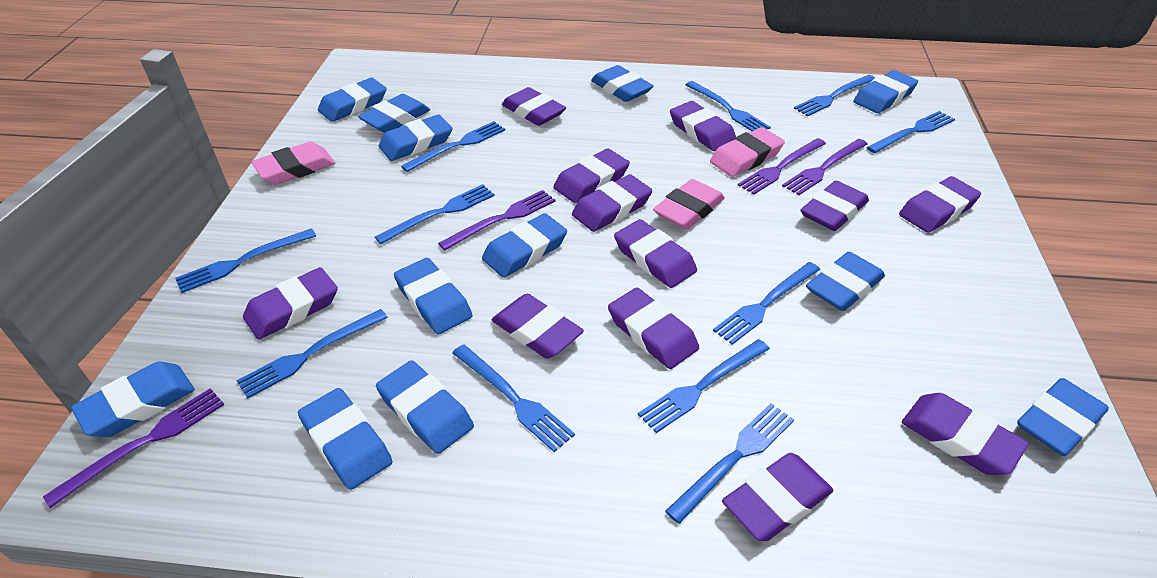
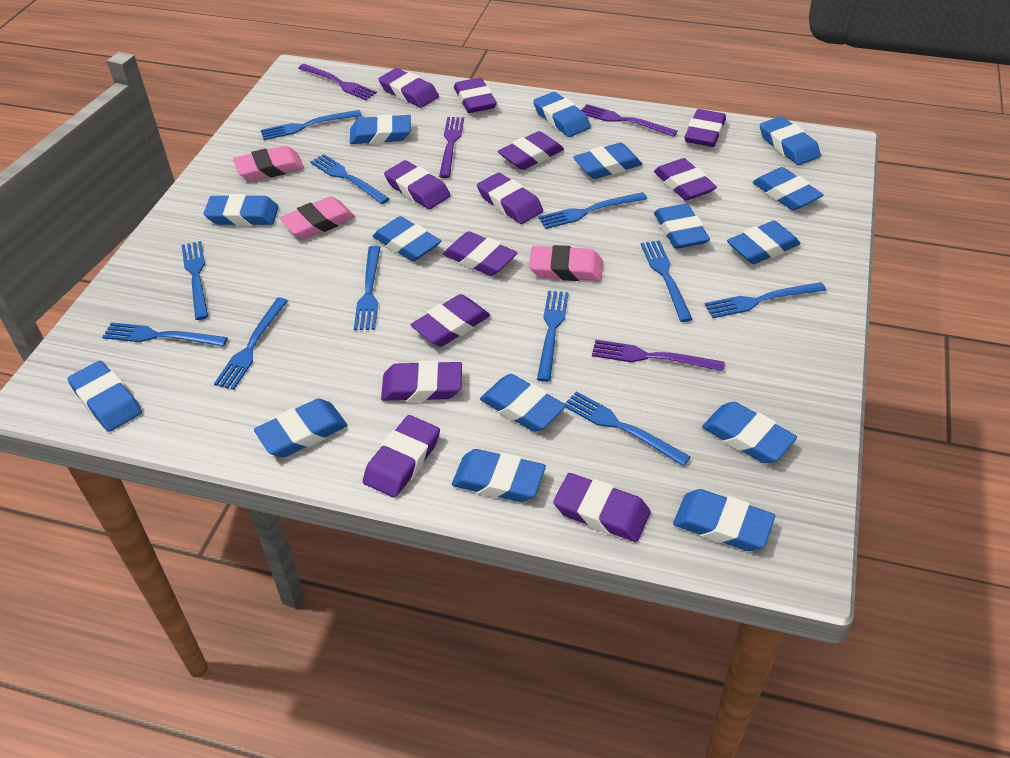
blue eraser: 12 -> 15

